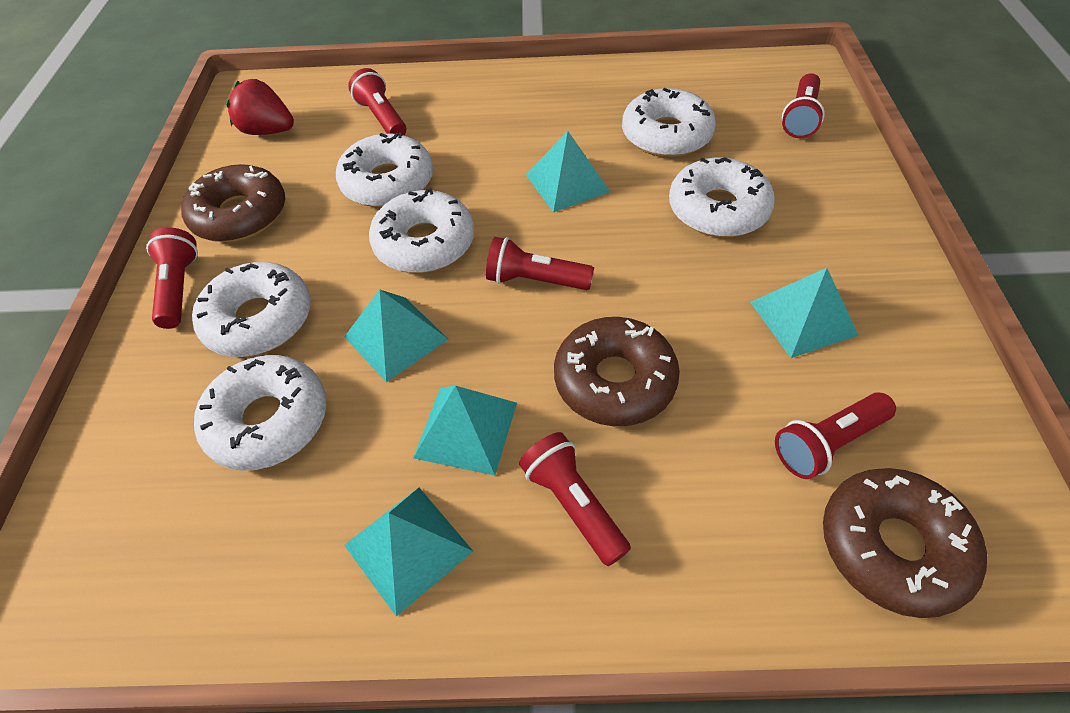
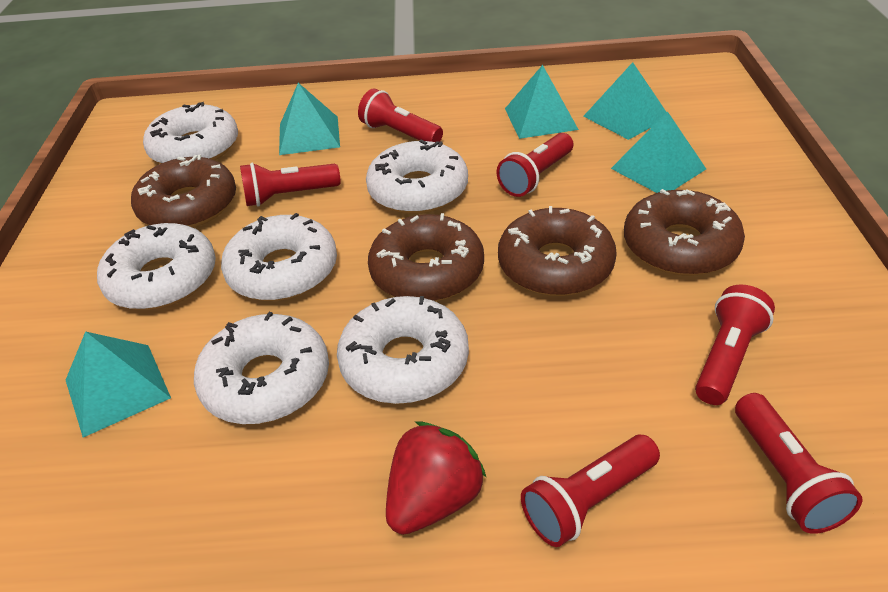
brown donut: 3 -> 4

